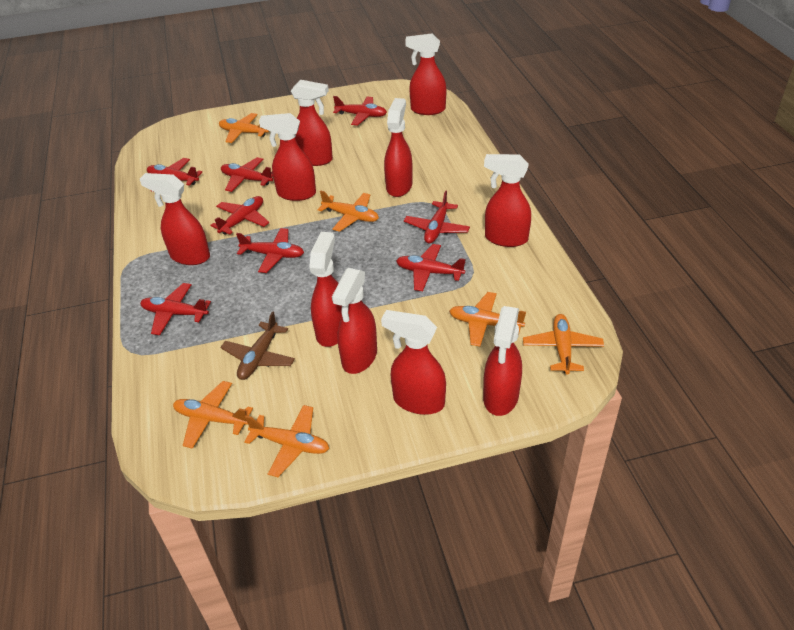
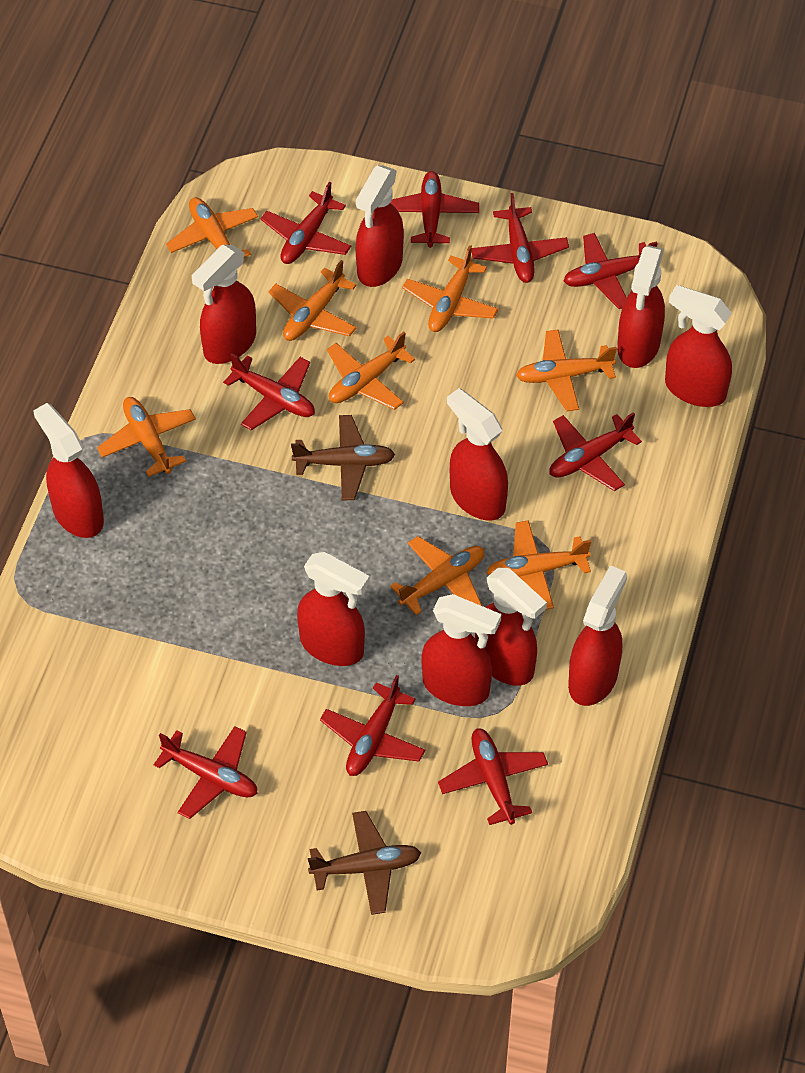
brown plane: 1 -> 2
orange plane: 6 -> 8
red plane: 8 -> 9

